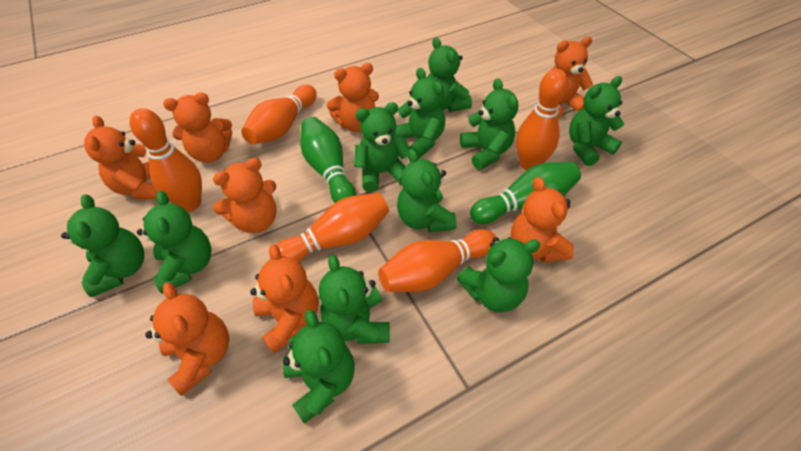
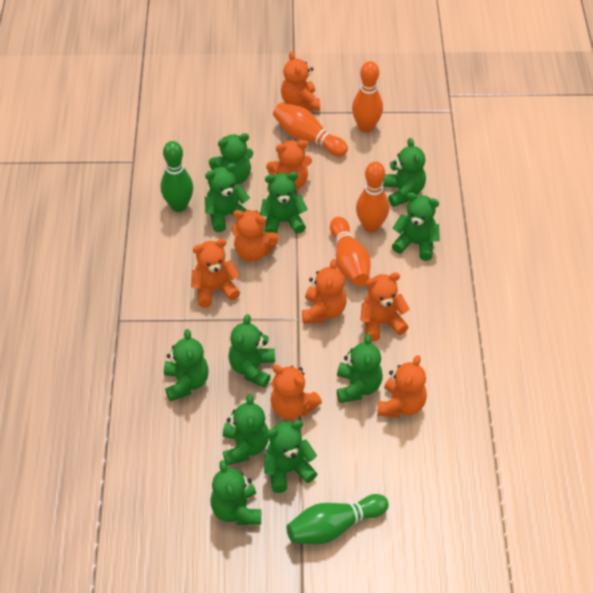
orange bowling pin: 5 -> 4

